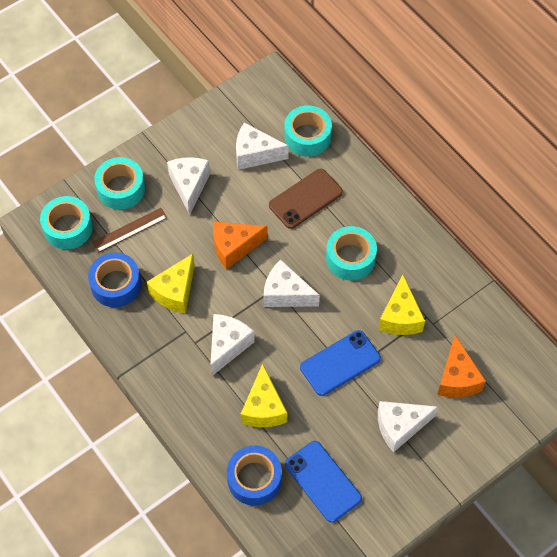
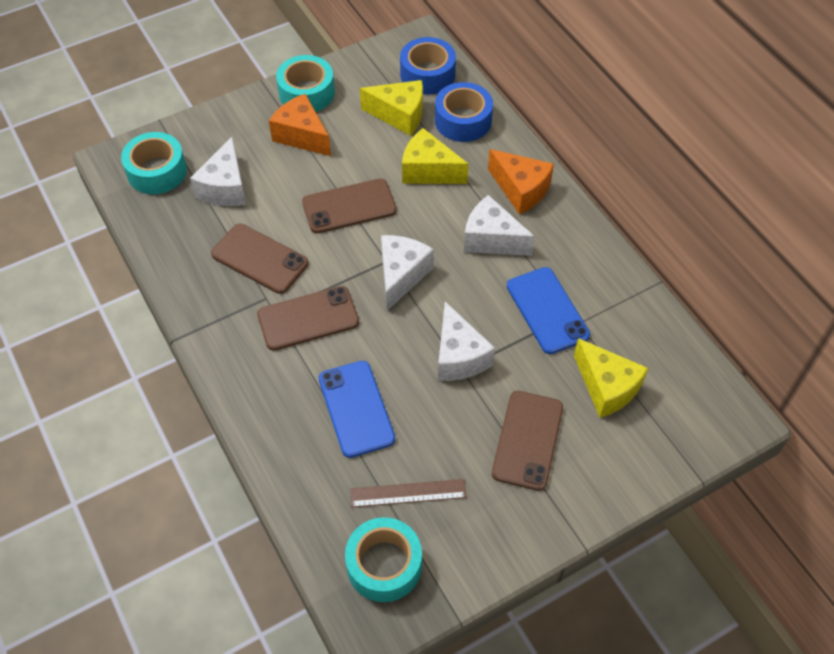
brown phone: 1 -> 4
turquoise tape: 4 -> 3
white cheese: 5 -> 4

